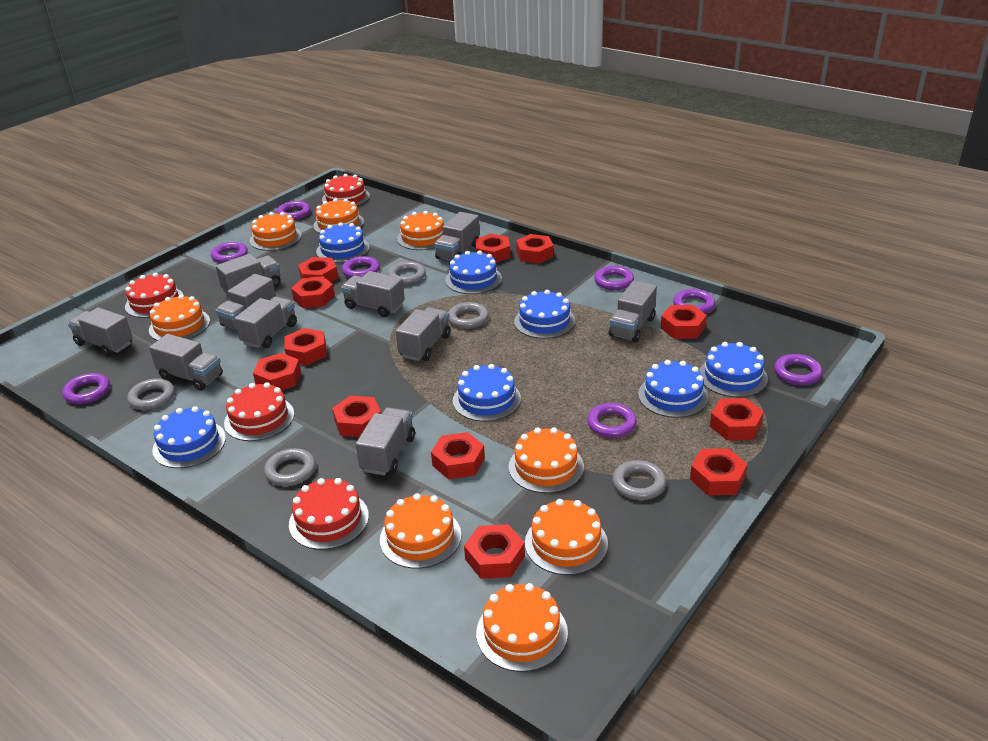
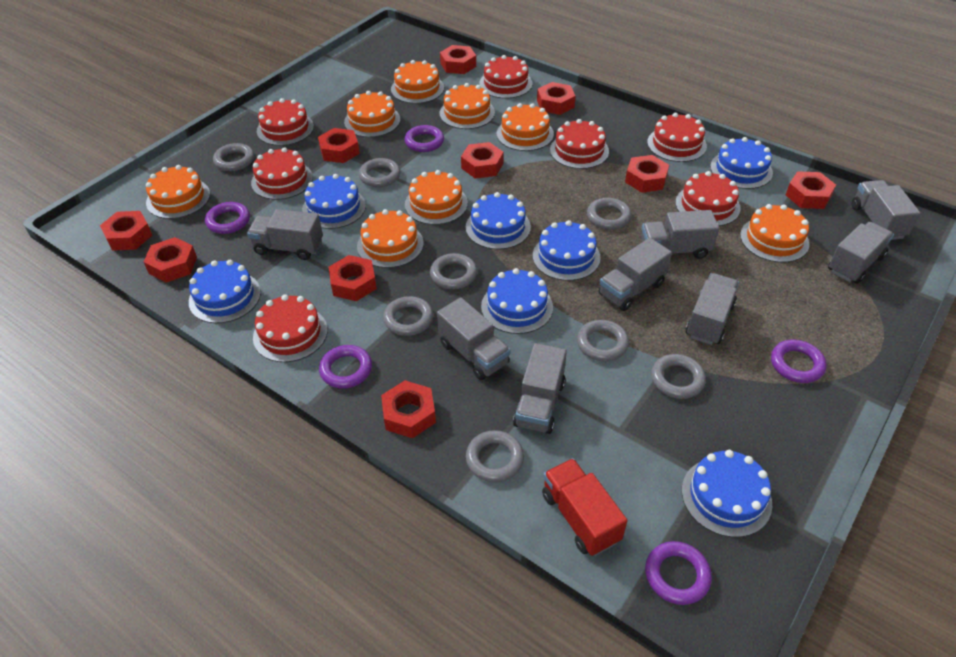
grey ring: 5 -> 8
grey truck: 10 -> 8
purple ring: 8 -> 5
red cake: 4 -> 7
red nut: 12 -> 10
red truck: 0 -> 1

